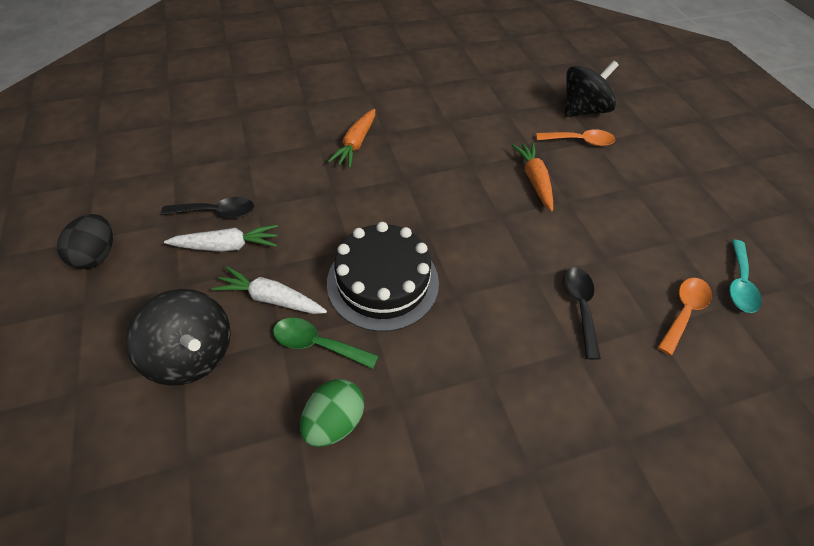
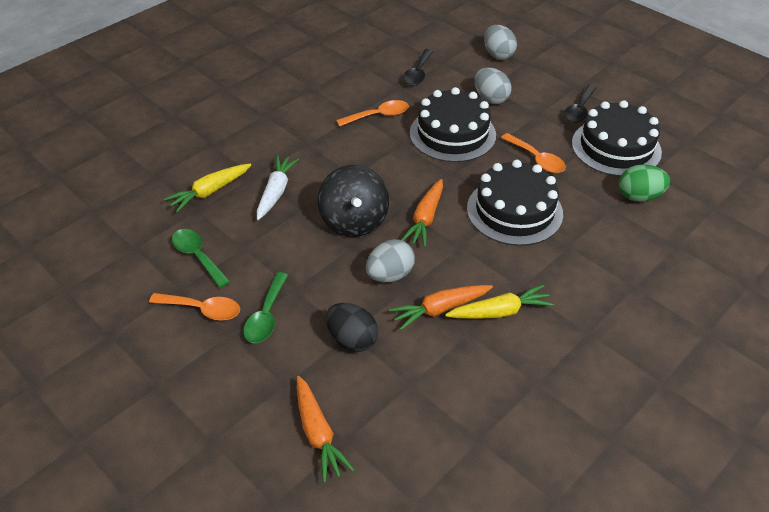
black cake: 1 -> 3
black spinning top: 2 -> 1
green spoon: 1 -> 2
grey egg: 0 -> 3
orange carrot: 2 -> 3
orange spoon: 2 -> 3
turquoise spoon: 1 -> 0
white carrot: 2 -> 1
yellow carrot: 0 -> 2

